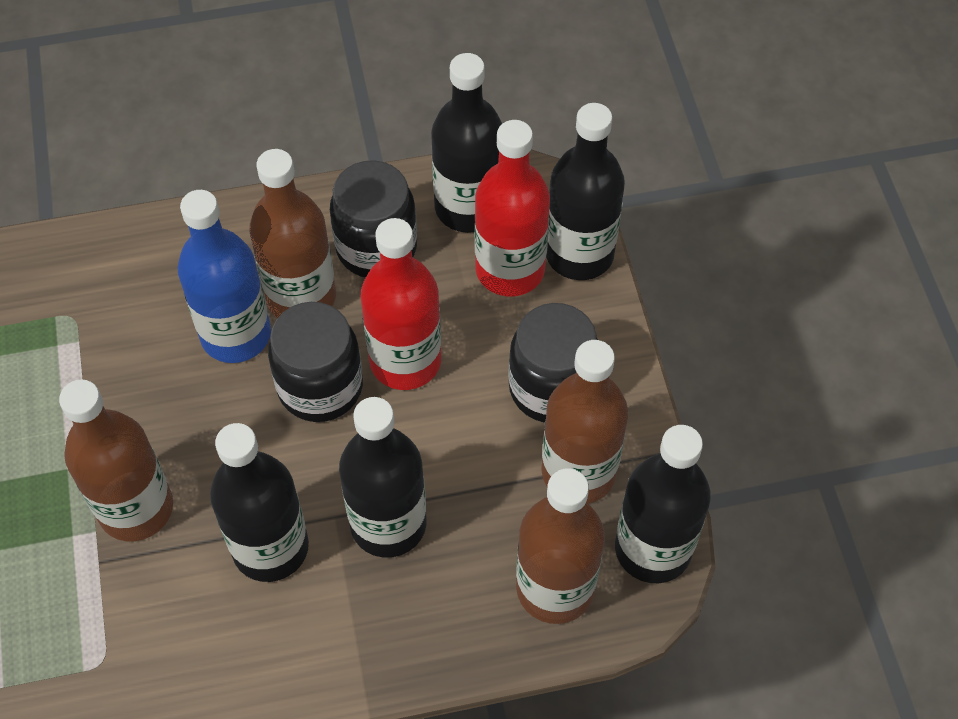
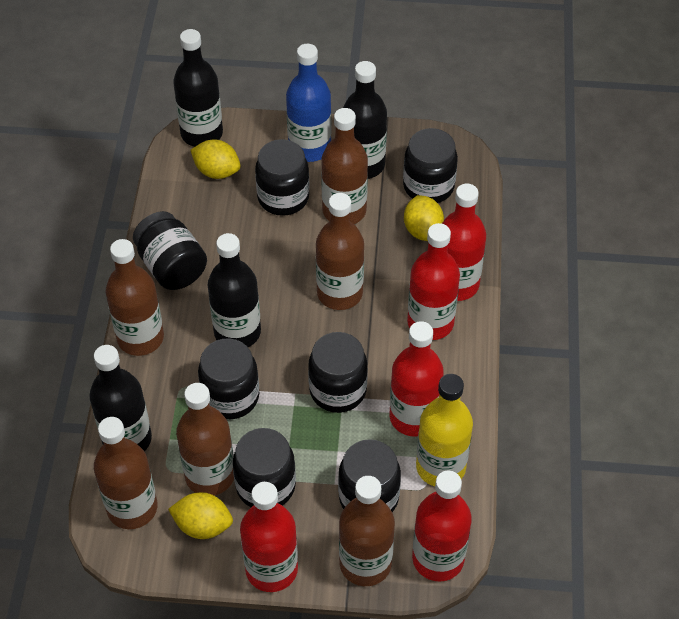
black bottle: 5 -> 4
black jar: 3 -> 7
brown bottle: 4 -> 6
red bottle: 2 -> 5
yellow bottle: 0 -> 1
yellow lemon: 0 -> 3

